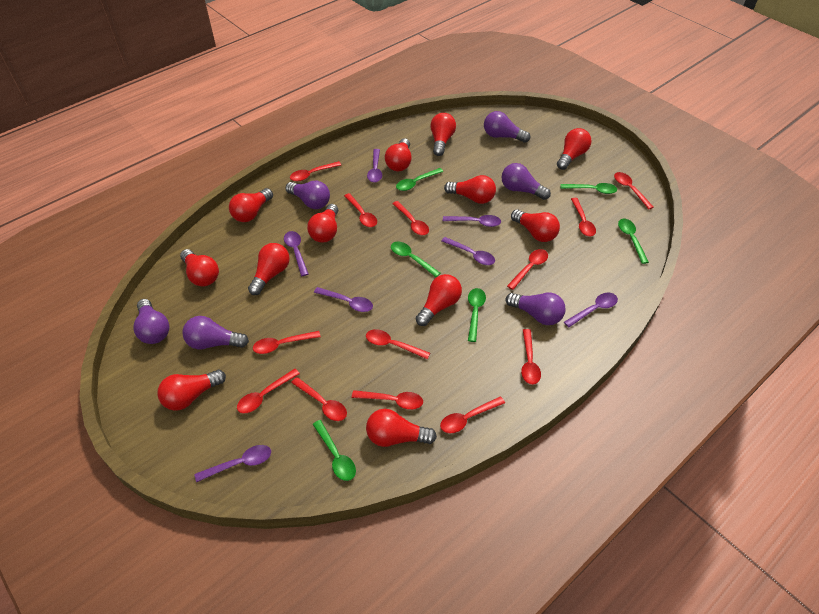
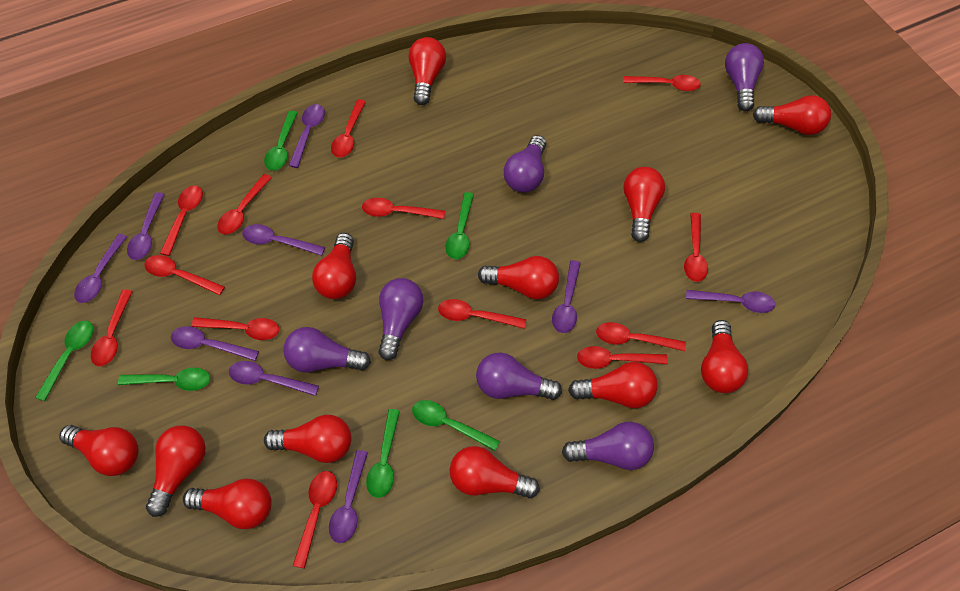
purple spoon: 7 -> 9

